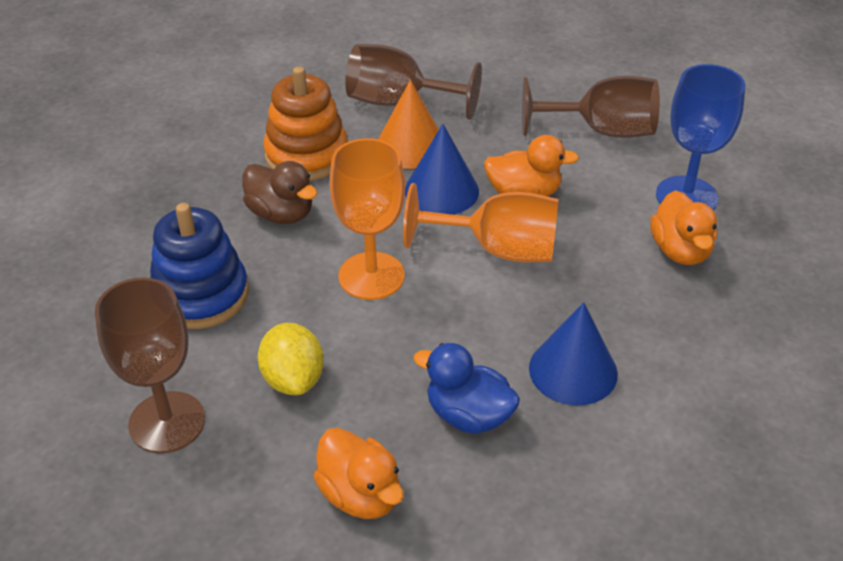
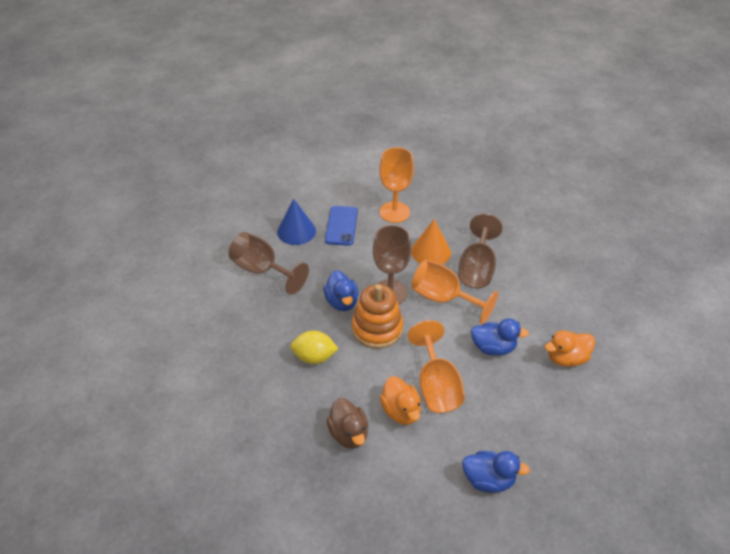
blue cone: 2 -> 1
blue duck: 1 -> 3
blue goblet: 1 -> 0
blue phone: 0 -> 1
blue stacking toy: 1 -> 0
orange duck: 3 -> 2
orange goblet: 2 -> 3

